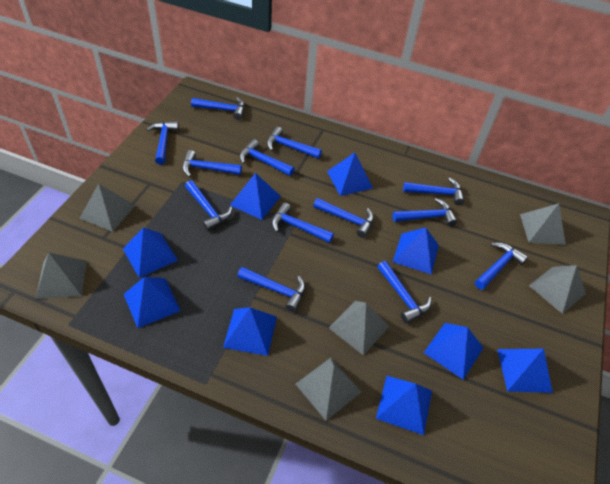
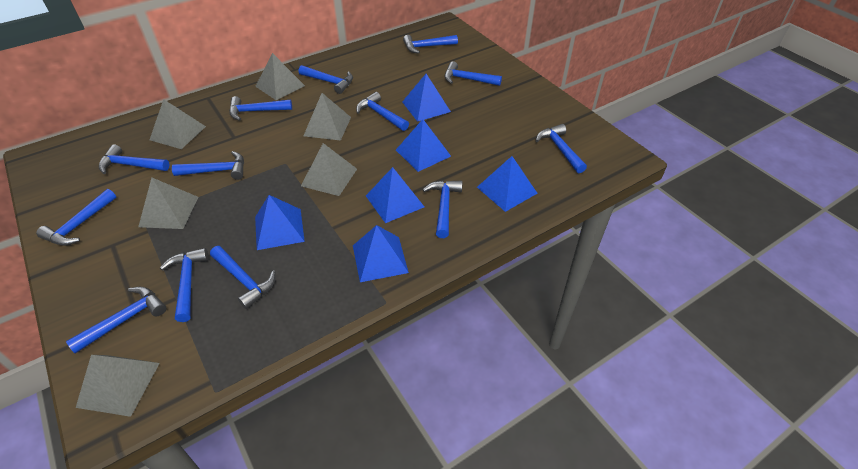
blue pyramid: 9 -> 6

